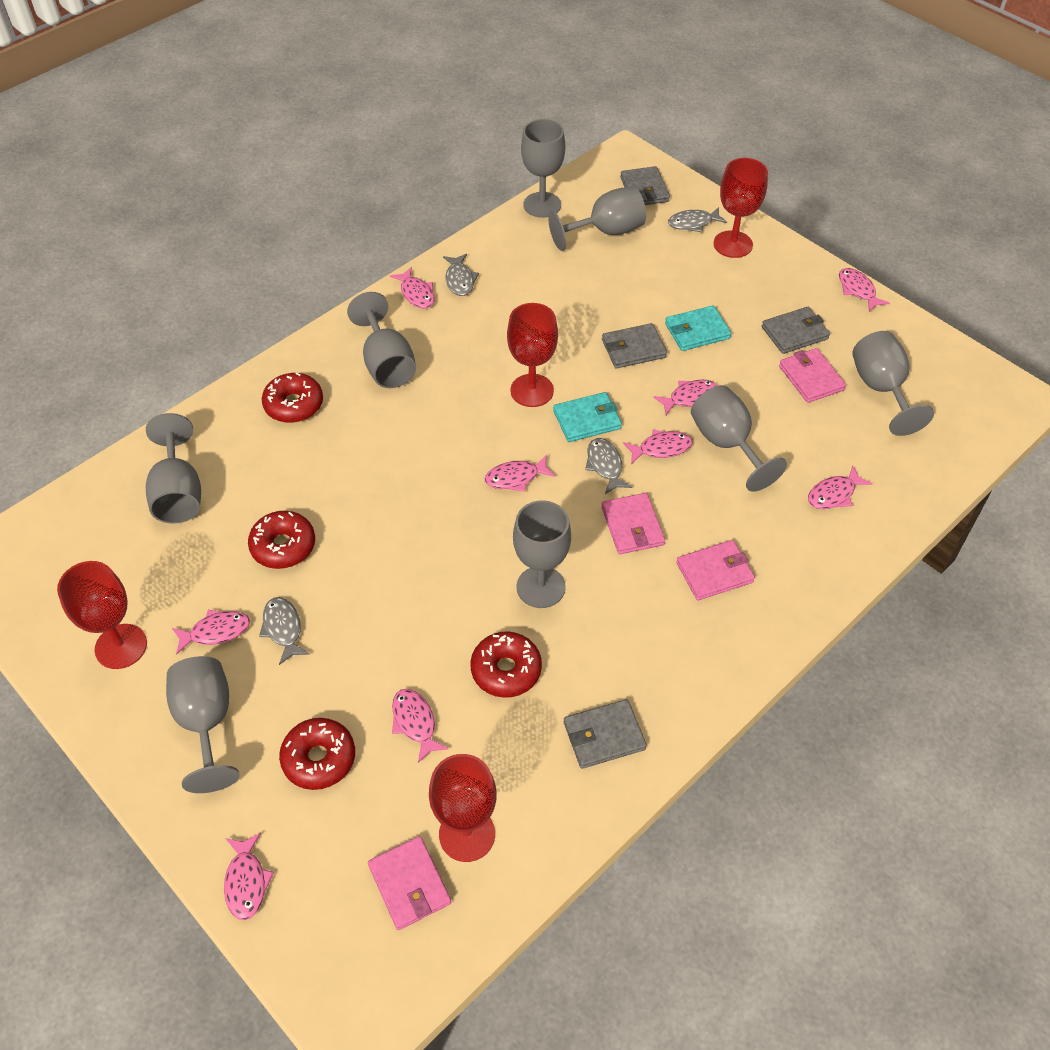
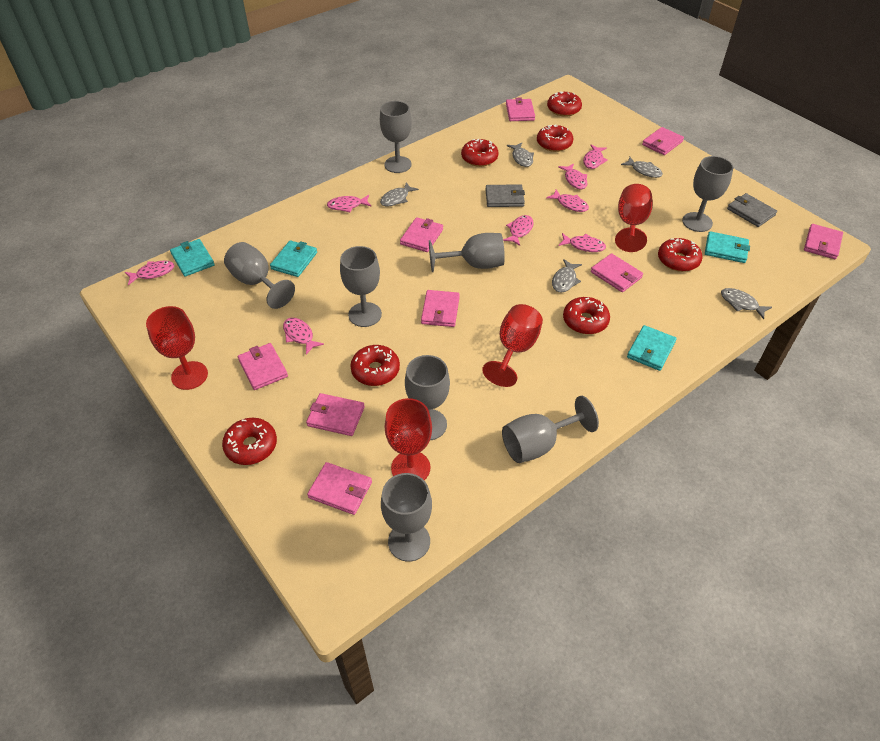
grey fish: 4 -> 5
grey wallet: 4 -> 2
pink fish: 9 -> 8
pink wallet: 4 -> 9
red donut: 4 -> 7
turquoise wallet: 2 -> 4

